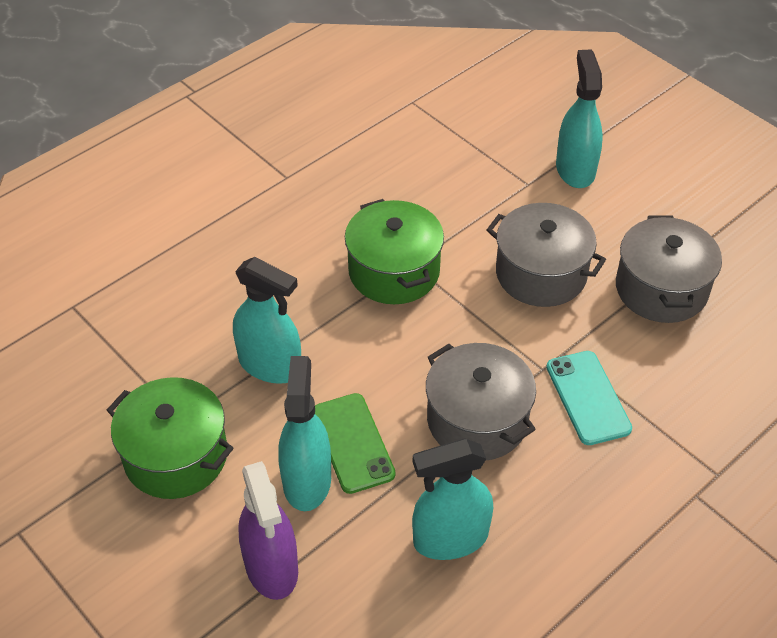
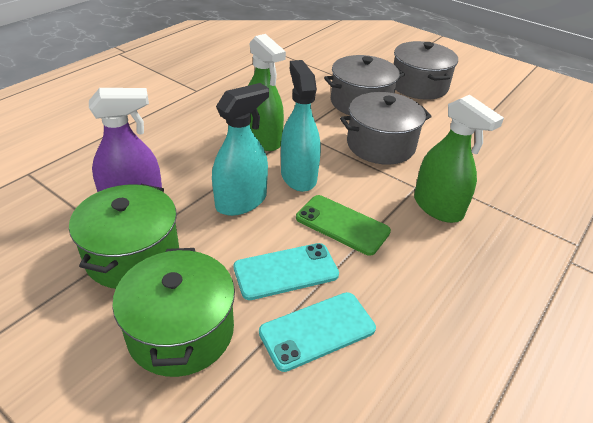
green spray bottle: 0 -> 2
turquoise phone: 1 -> 2
turquoise spray bottle: 4 -> 2

